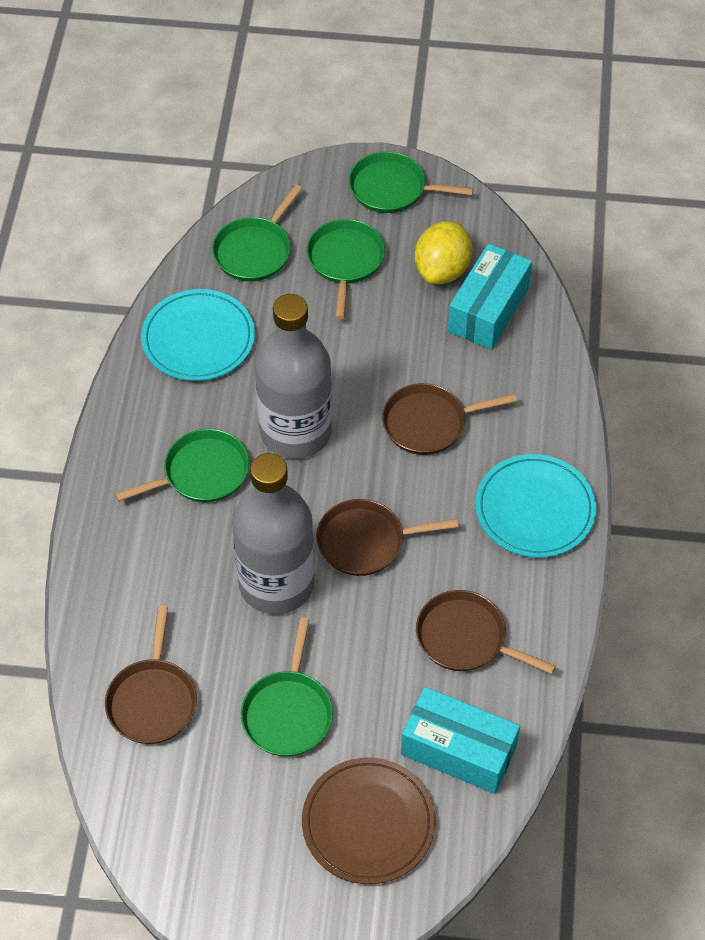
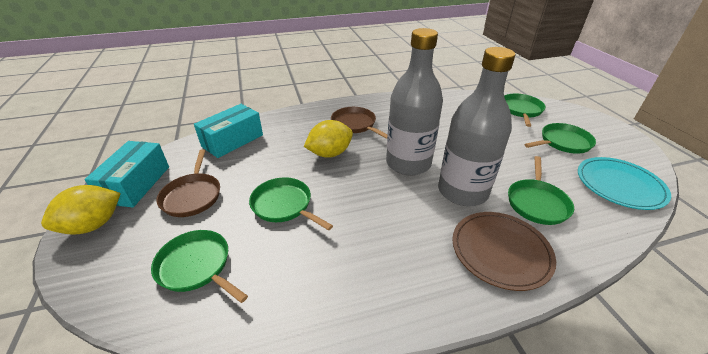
brown pan: 4 -> 2
turquoise plate: 2 -> 1
yellow lemon: 1 -> 2

